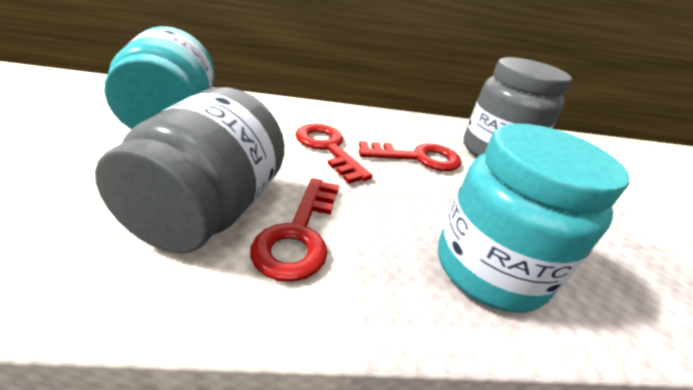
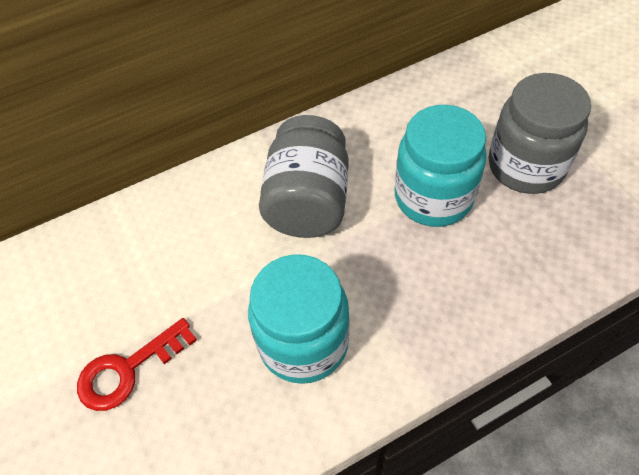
red key: 3 -> 1

